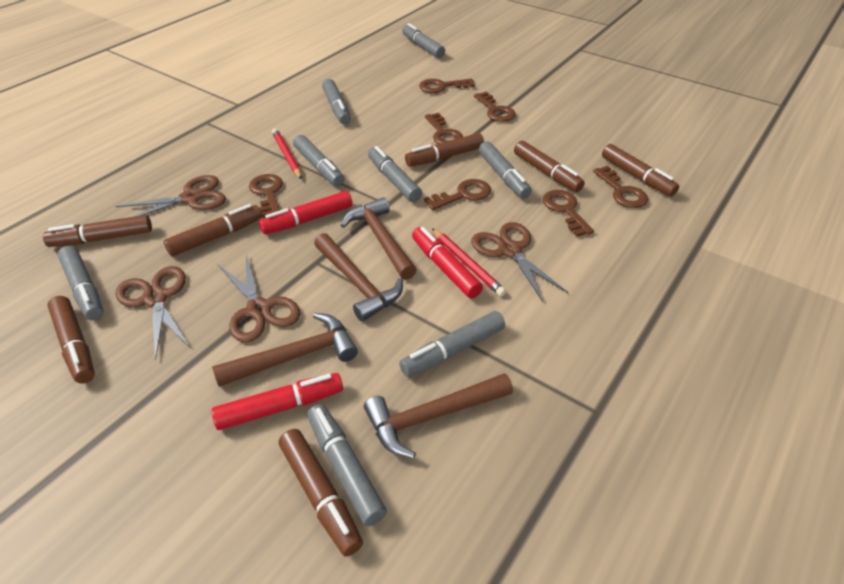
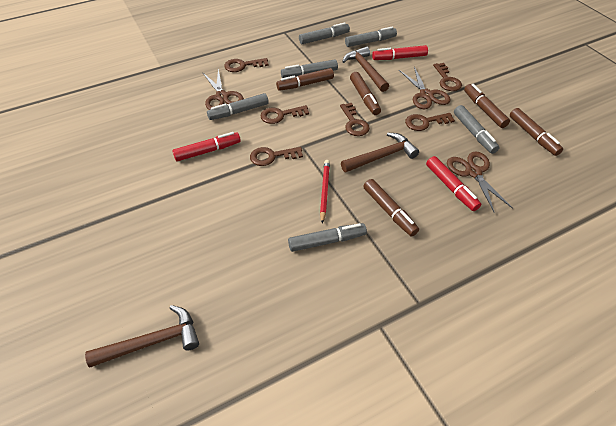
brown hammer: 4 -> 3
brown key: 7 -> 6
brown marker: 7 -> 5
brown scissors: 4 -> 3
grey marker: 8 -> 6
red pencil: 2 -> 1

